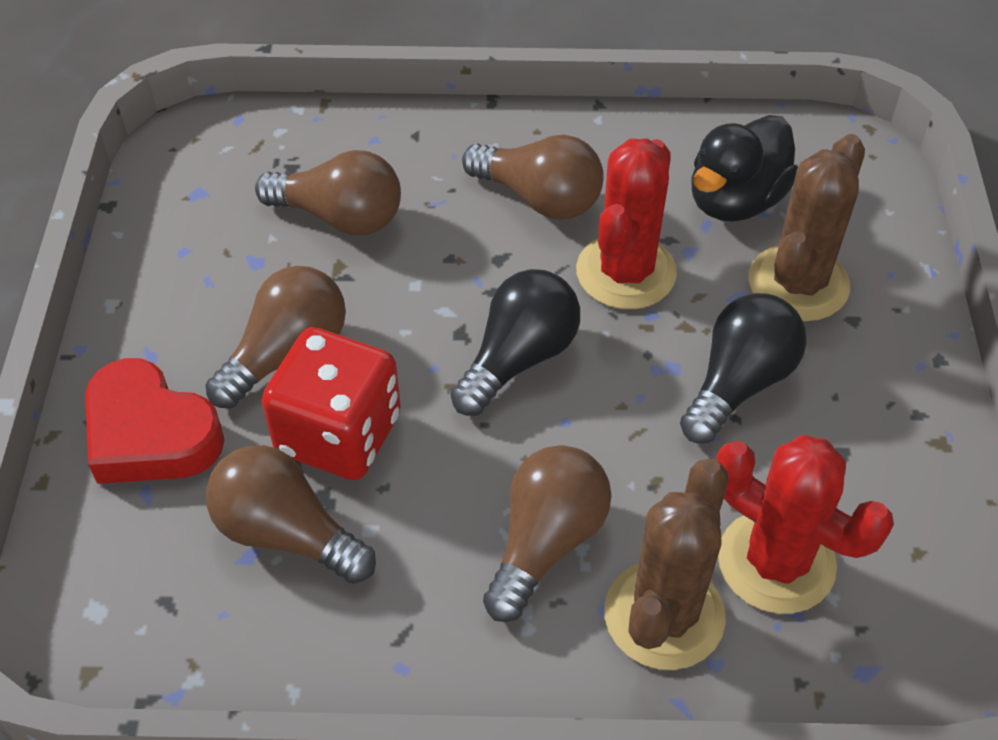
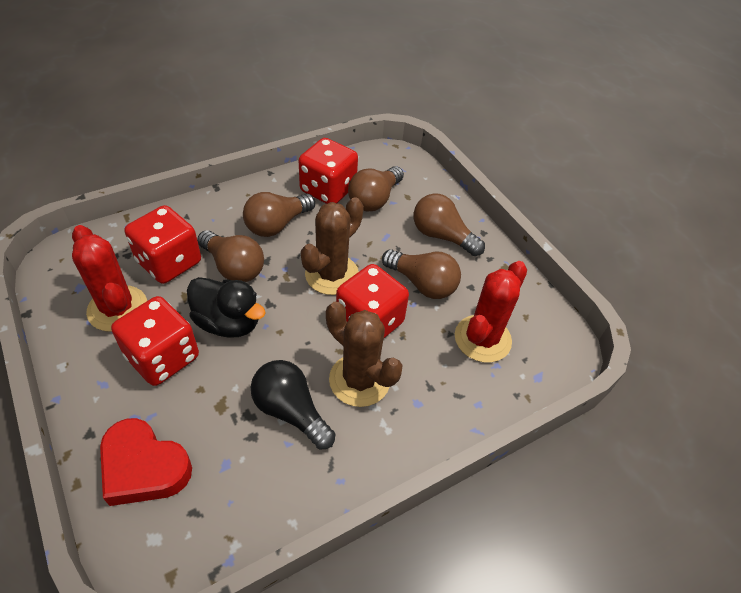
black light bulb: 2 -> 1
red dice: 1 -> 4

